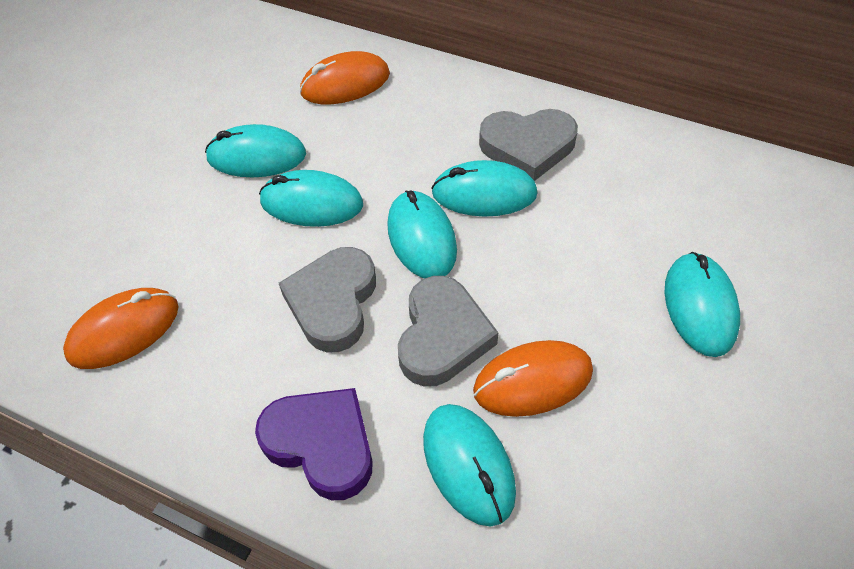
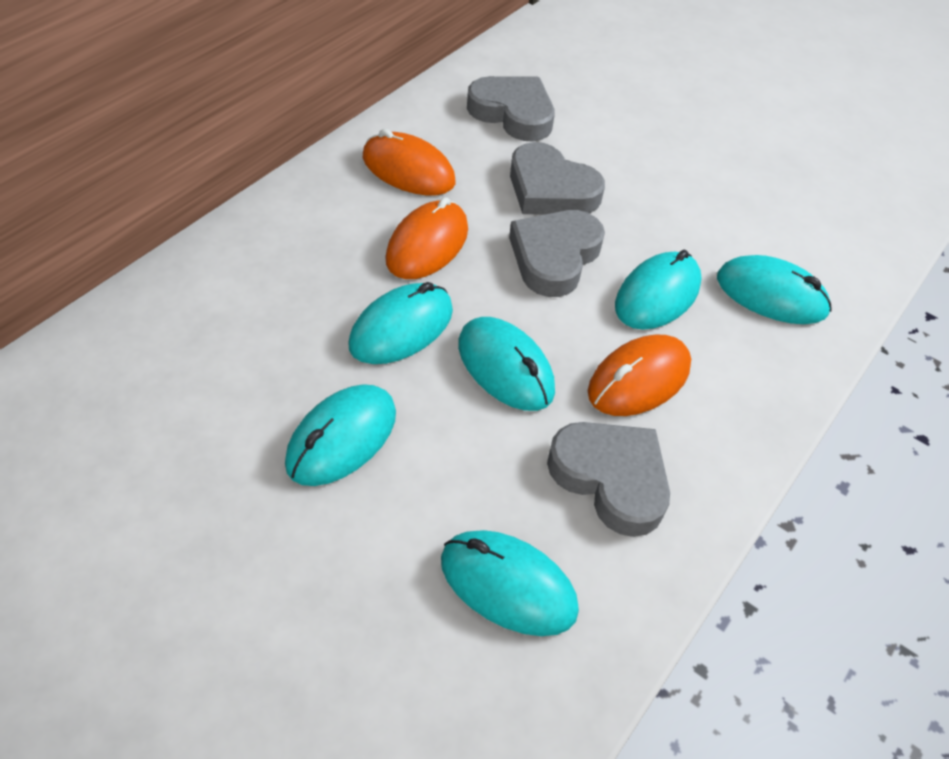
grey heart: 3 -> 4
purple heart: 1 -> 0

